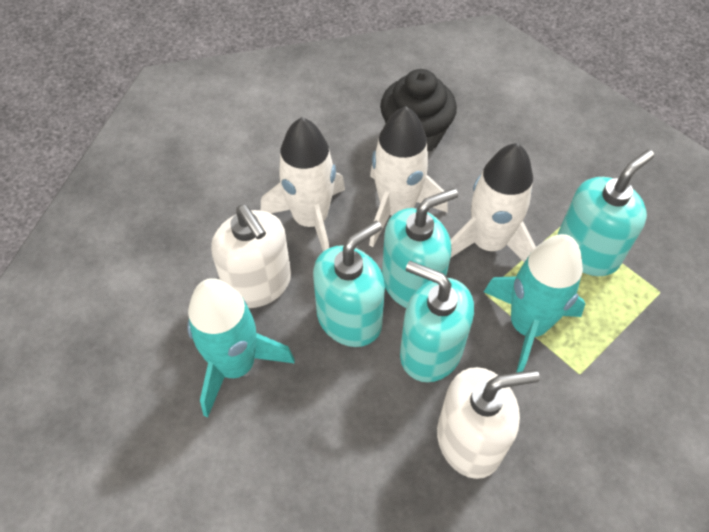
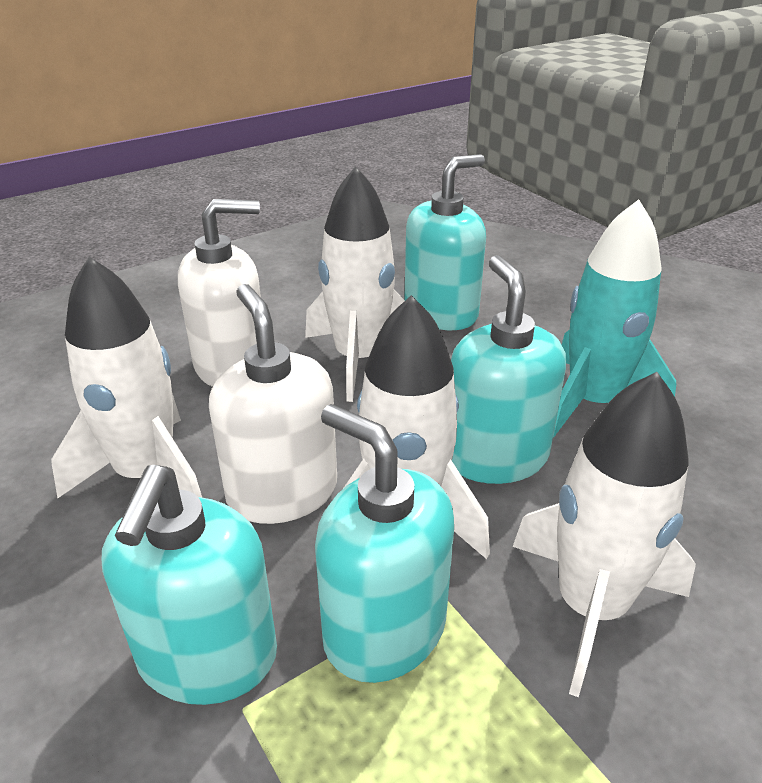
black cupcake: 1 -> 0
turquoise rocket: 2 -> 1
white rocket: 3 -> 4

